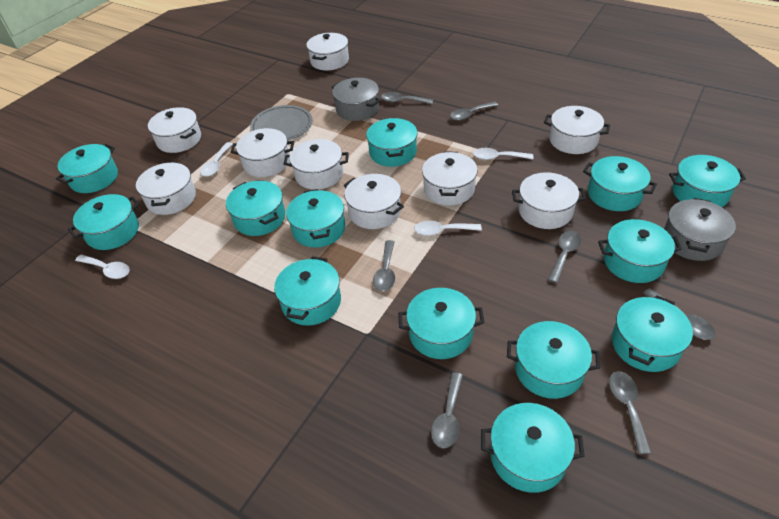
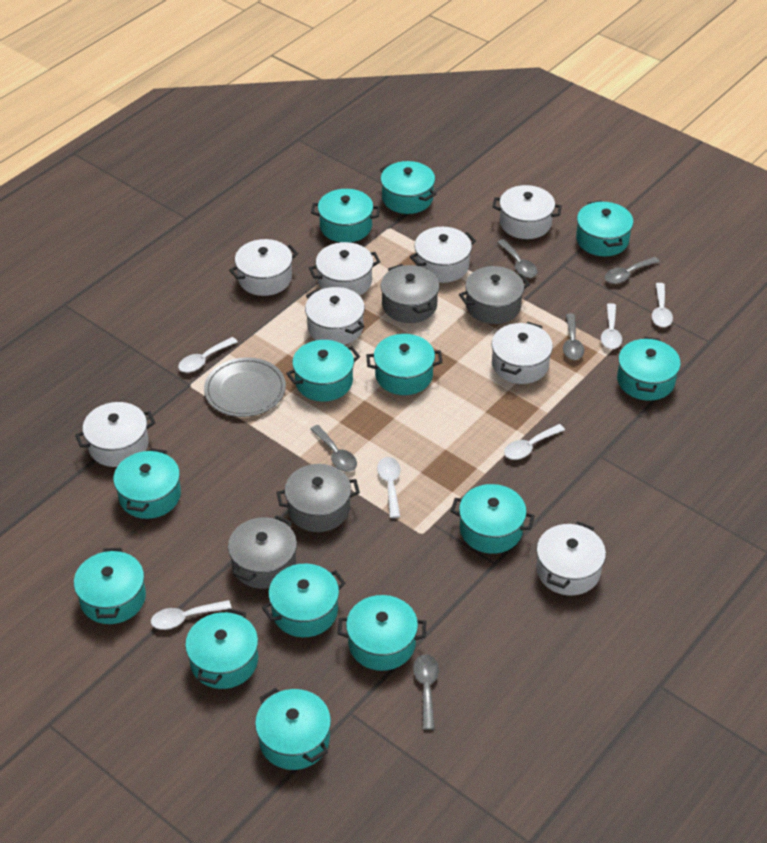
grey pot: 2 -> 4
grey spoon: 7 -> 5
white pot: 9 -> 8
white spoon: 4 -> 6

